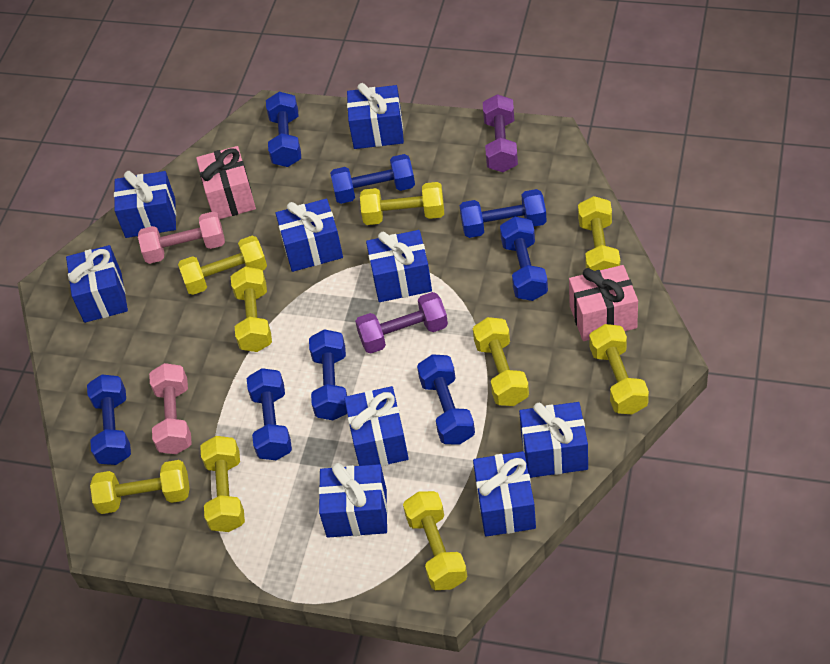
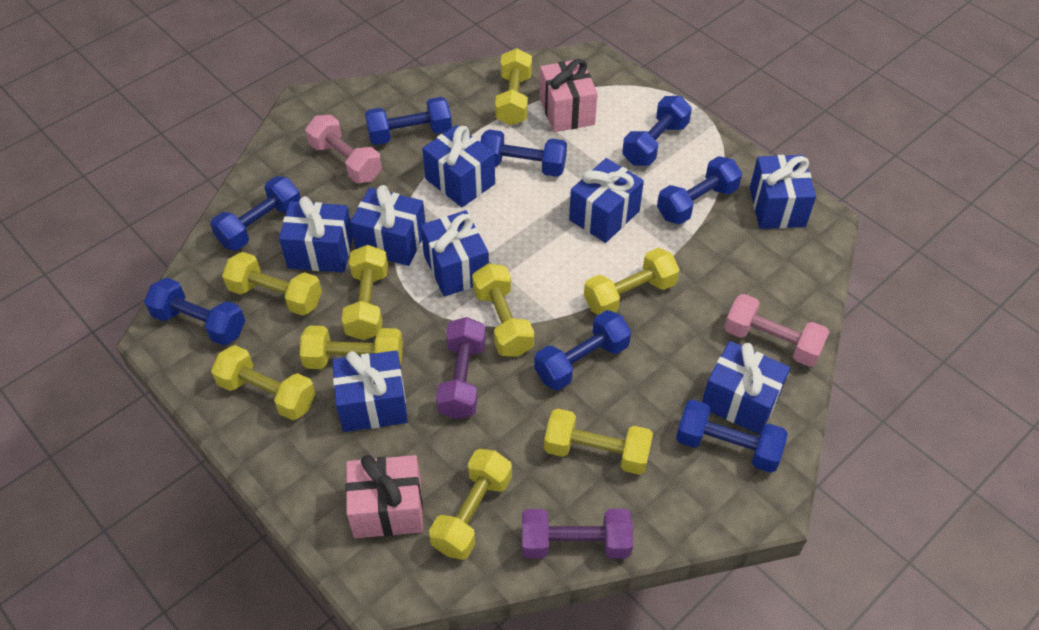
blue gift: 9 -> 8

